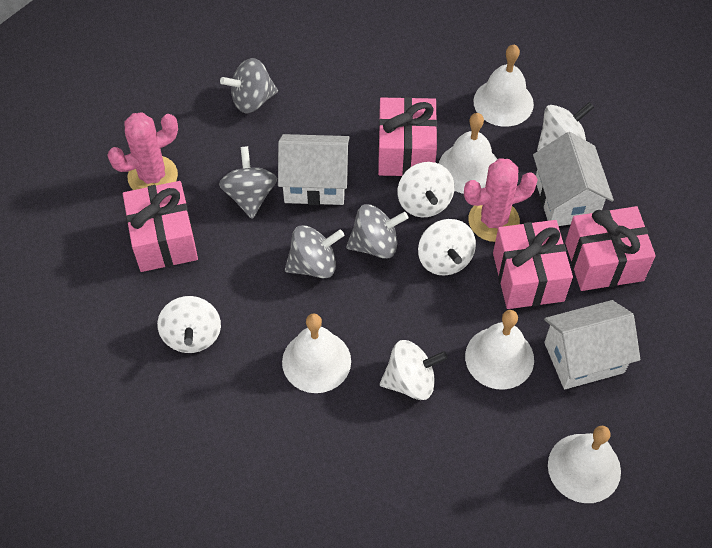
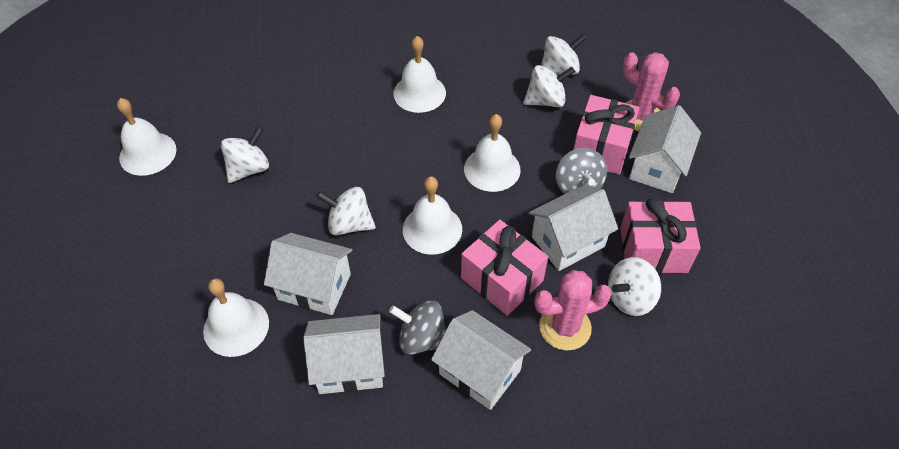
grey spinning top: 4 -> 2
pink gift: 4 -> 3
white house: 3 -> 5

